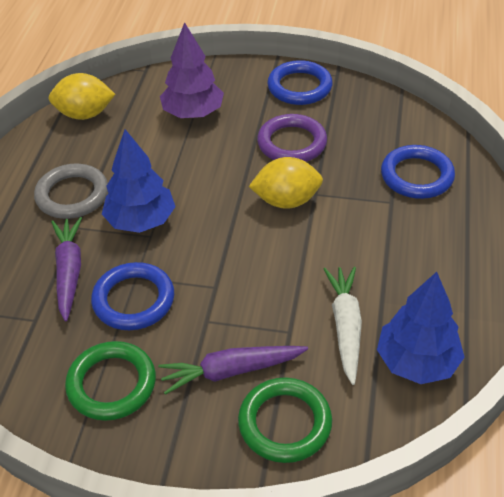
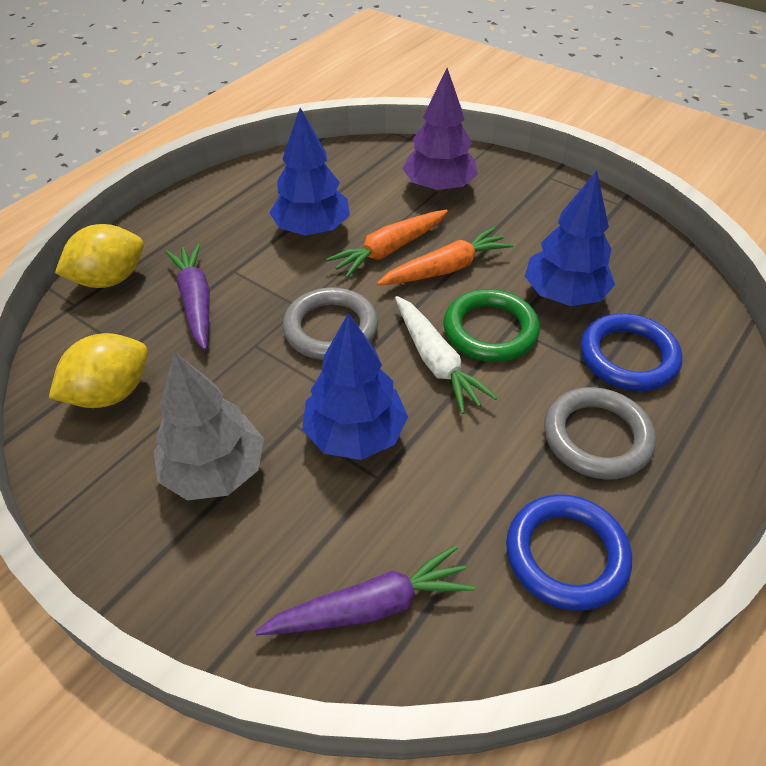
blue ring: 3 -> 2
blue tree: 2 -> 3
green ring: 2 -> 1
grey ring: 1 -> 2
grey tree: 0 -> 1
orange carrot: 0 -> 2
purple ring: 1 -> 0

